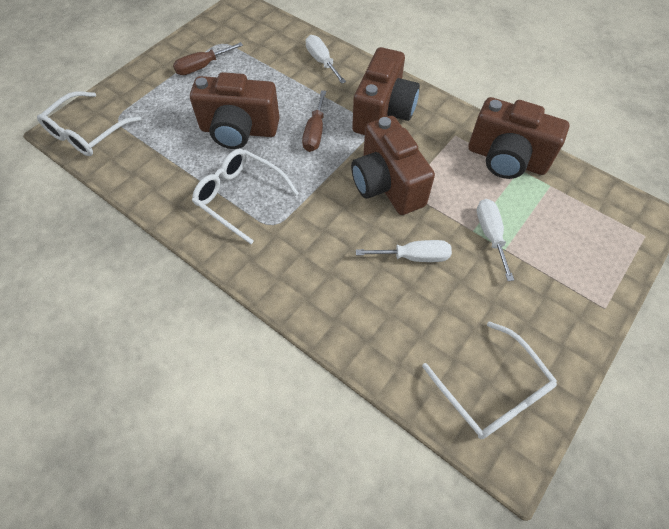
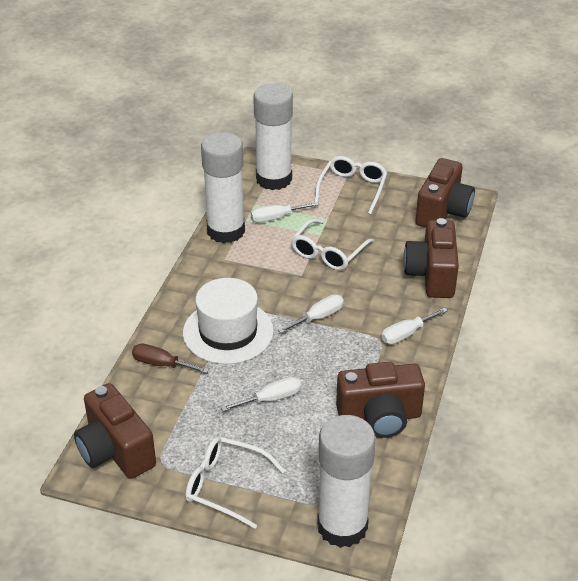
brown screwdriver: 2 -> 1
white glue stick: 0 -> 3
white hat: 0 -> 1
white screwdriver: 3 -> 4

